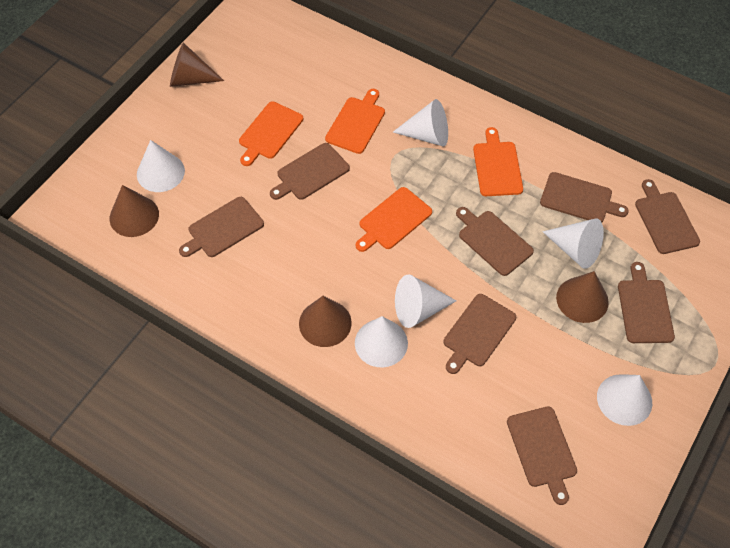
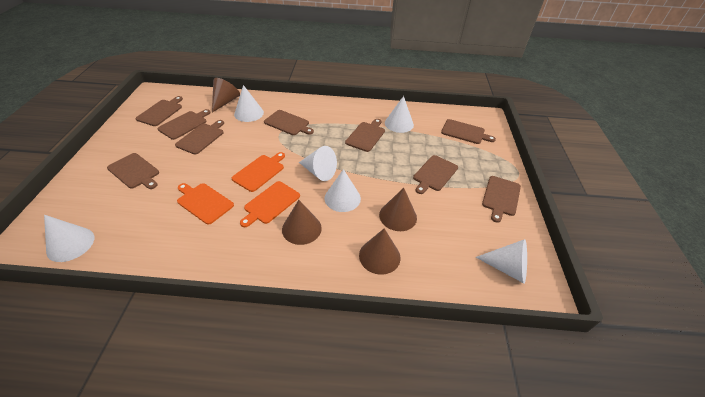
brown cutting board: 8 -> 9
orange cutting board: 4 -> 3

